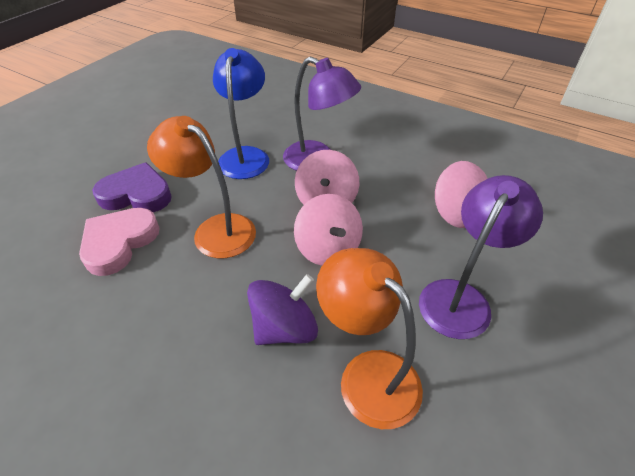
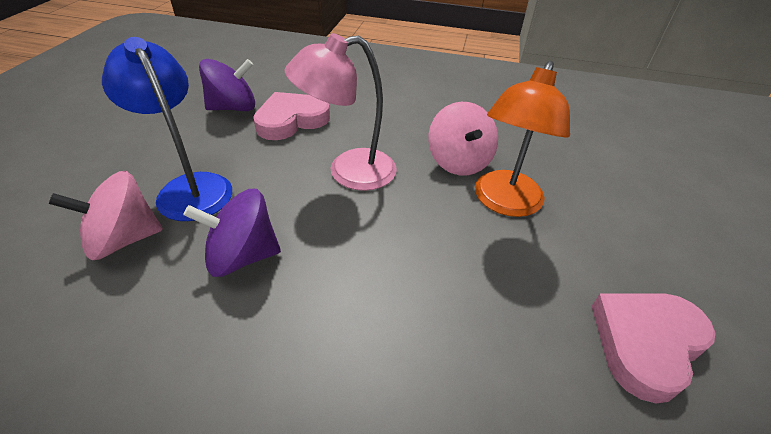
orange lamp: 2 -> 1
pink heart: 1 -> 2
pink lamp: 0 -> 1
pink spinning top: 3 -> 2
purple heart: 1 -> 0
purple lamp: 2 -> 0
purple spinning top: 1 -> 2

